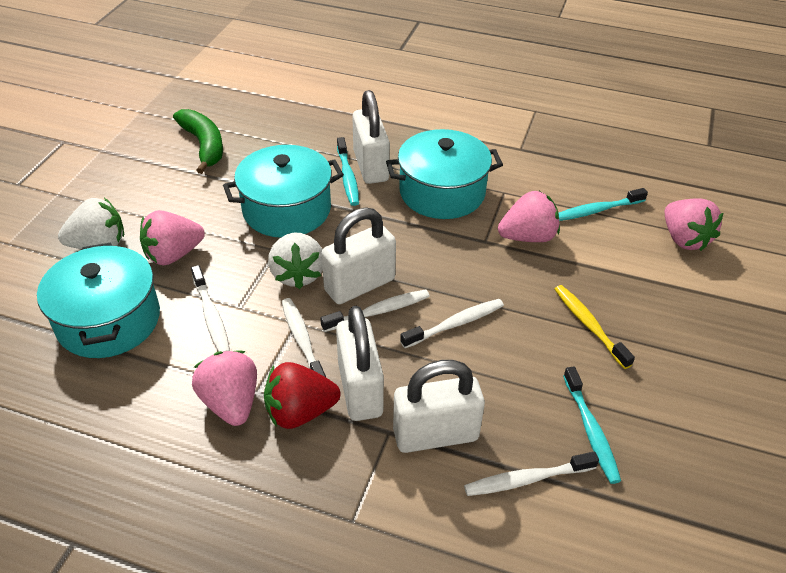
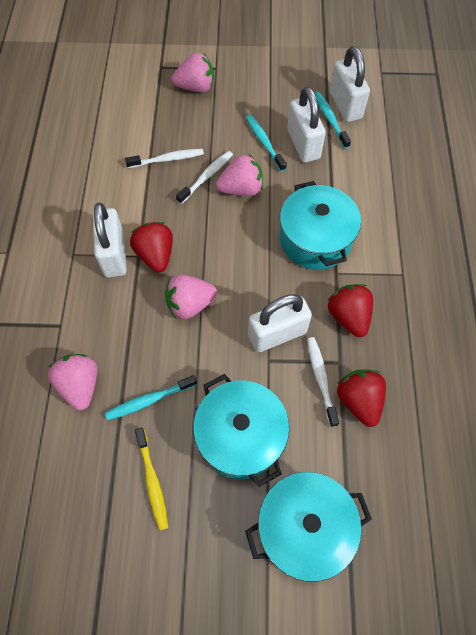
green banana: 1 -> 0
red strawberry: 1 -> 3
white strawberry: 2 -> 0
white toothbrush: 5 -> 3

